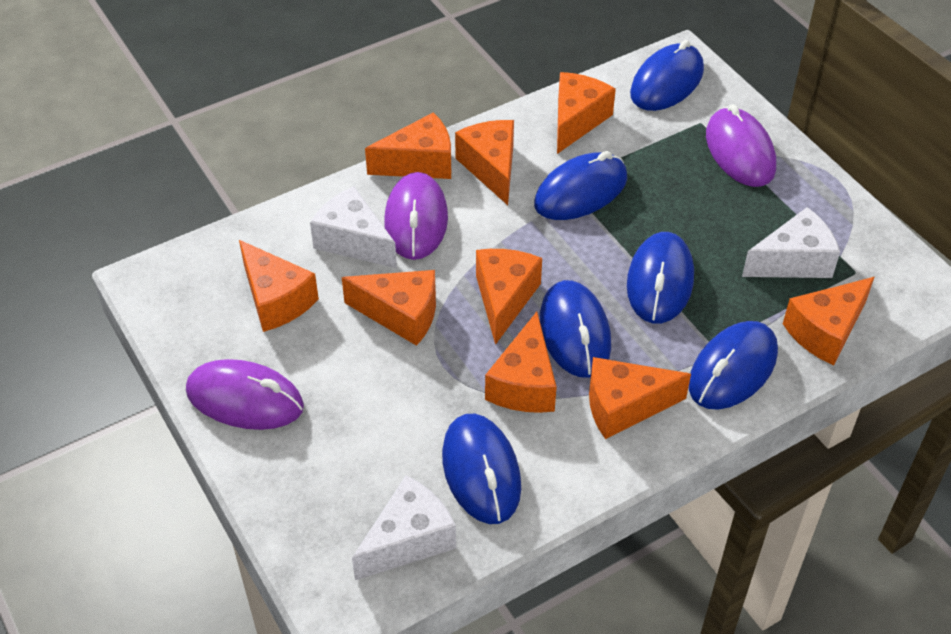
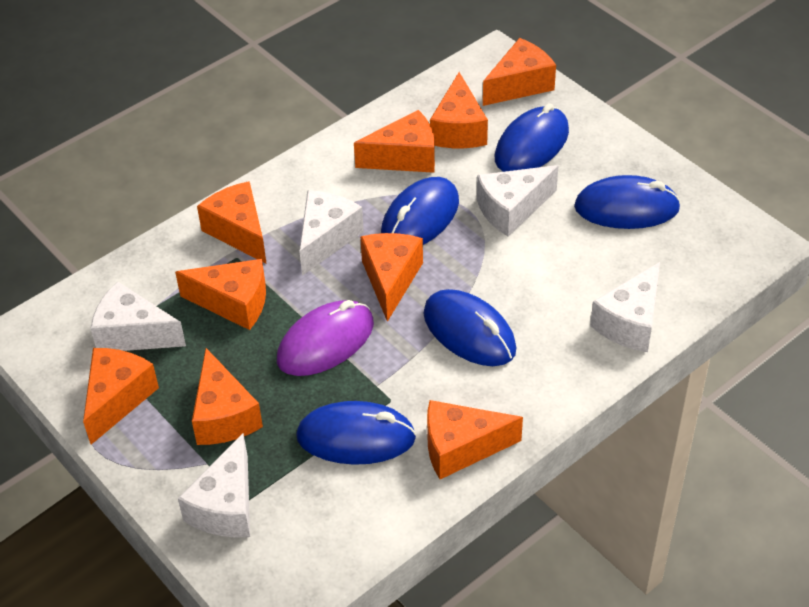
blue mouse: 6 -> 5
purple mouse: 3 -> 1
white cheese: 3 -> 5

